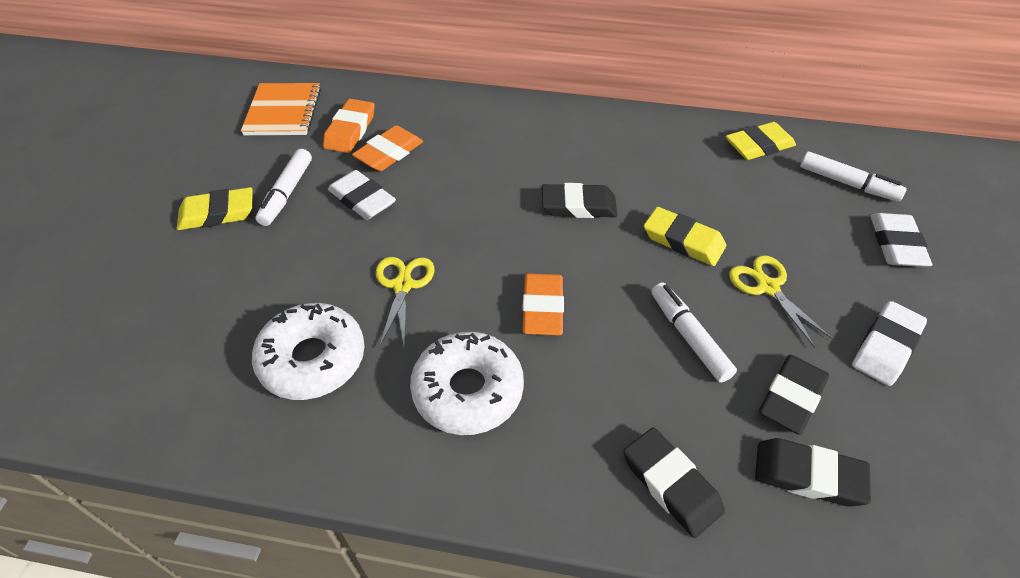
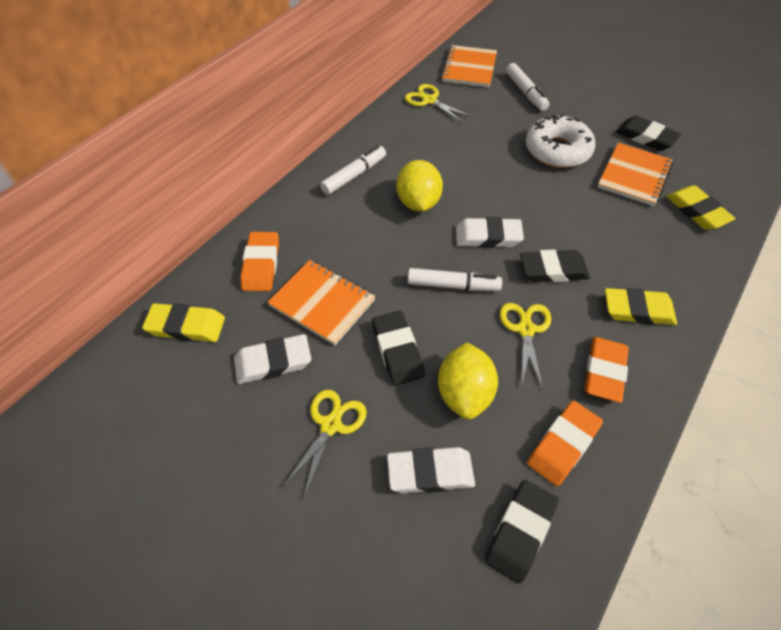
orange notebook: 1 -> 3
white donut: 2 -> 1
yellow lemon: 0 -> 2
yellow scissors: 2 -> 3

